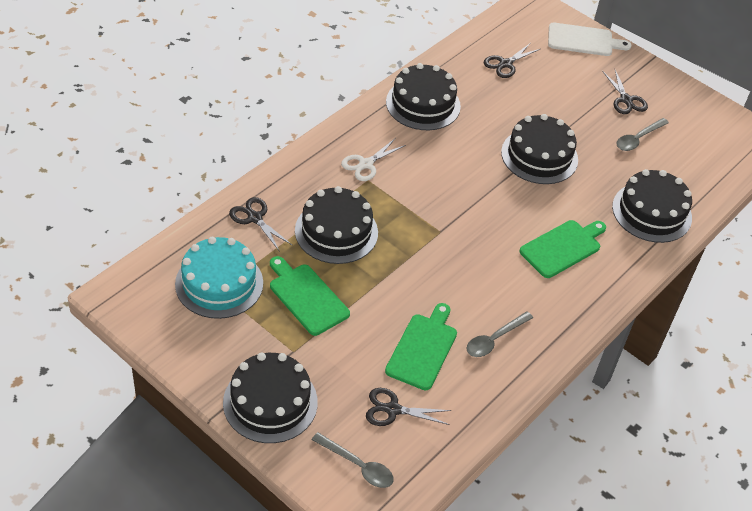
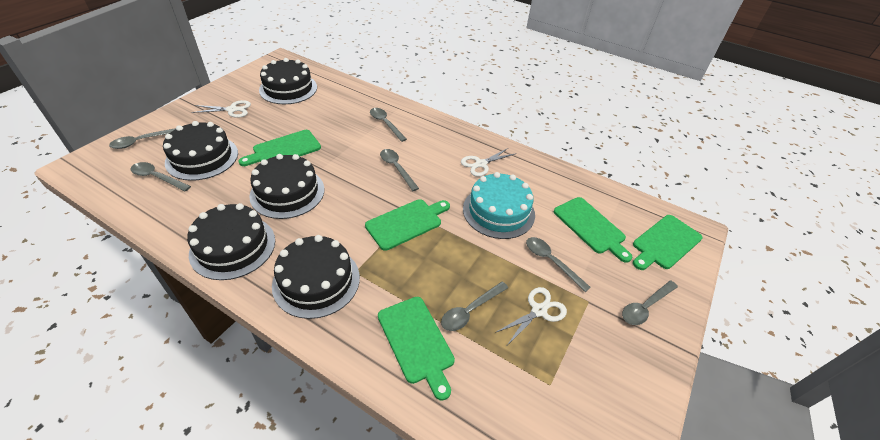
black scissors: 4 -> 0
green cutting board: 3 -> 5
grey spoon: 3 -> 7
white cutting board: 1 -> 0
white scissors: 1 -> 3

